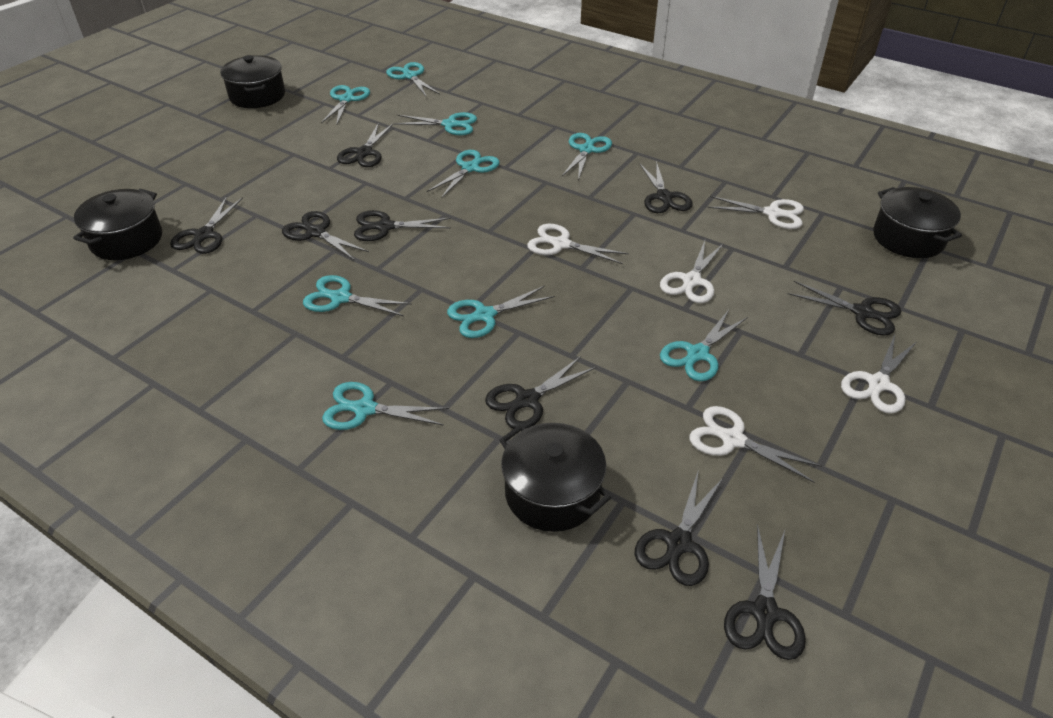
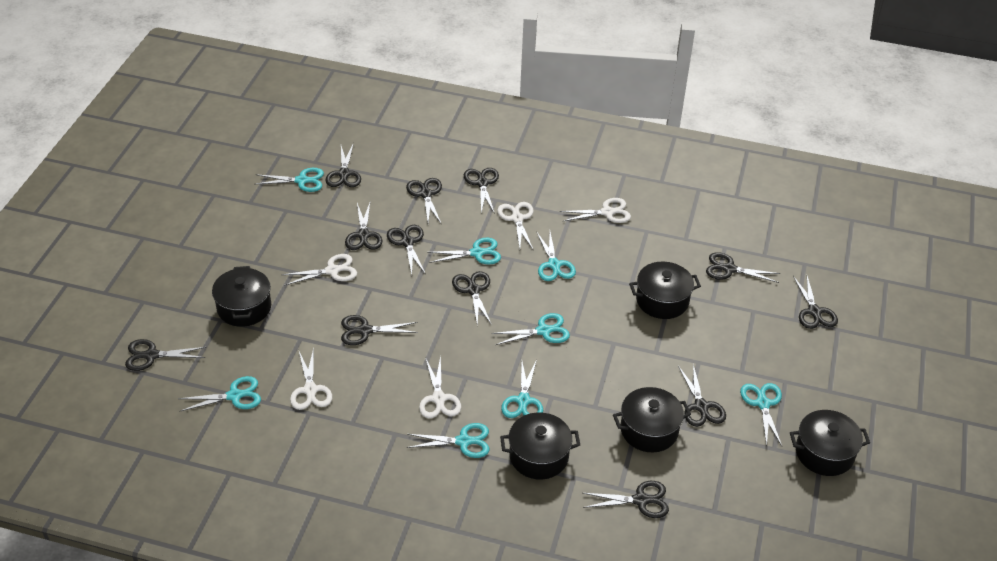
black pot: 4 -> 5
black scissors: 9 -> 12
turquoise scissors: 9 -> 8

